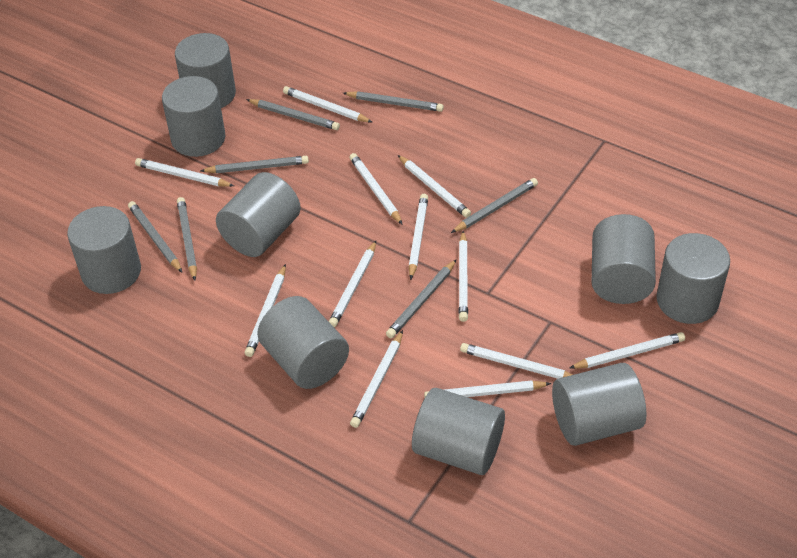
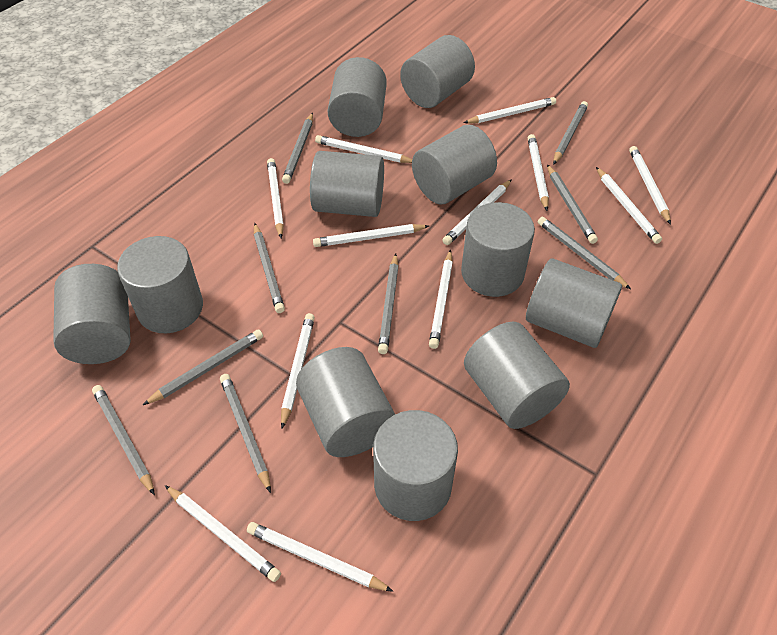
grey cylinder: 9 -> 11
grey pencil: 7 -> 9

